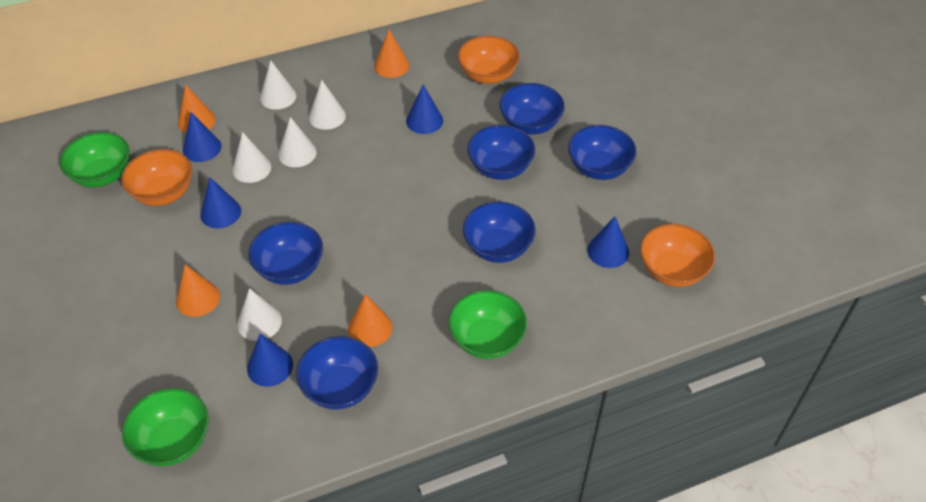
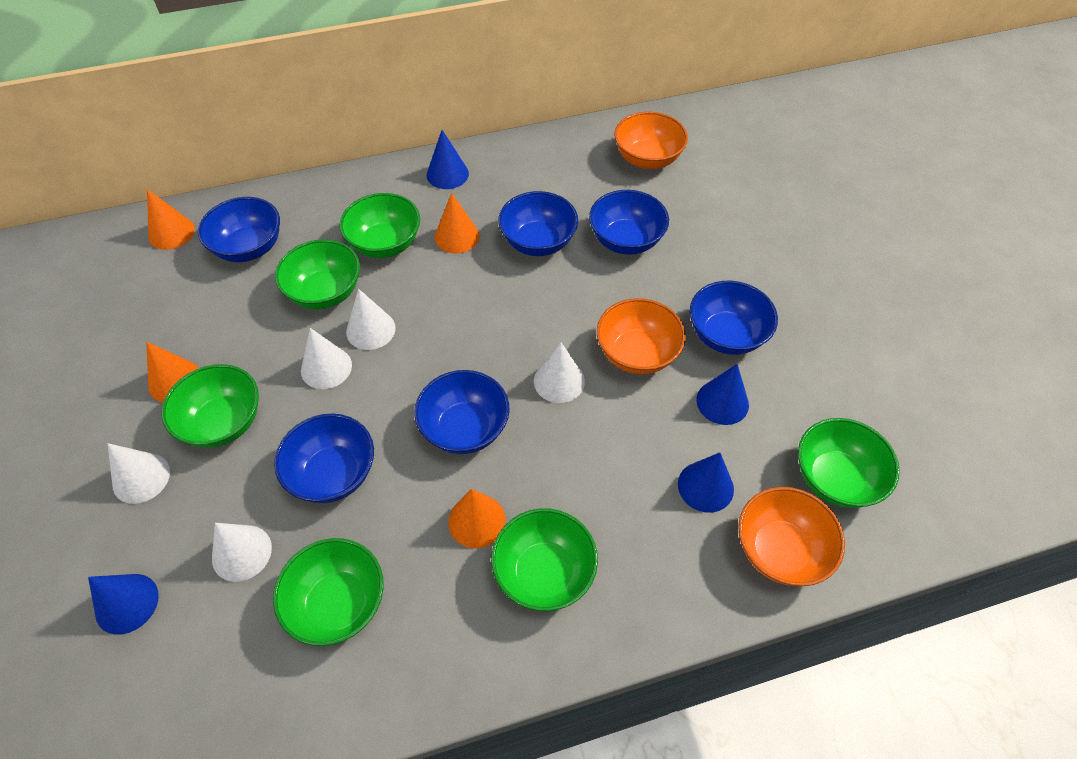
blue cone: 5 -> 4
green bowl: 3 -> 6

